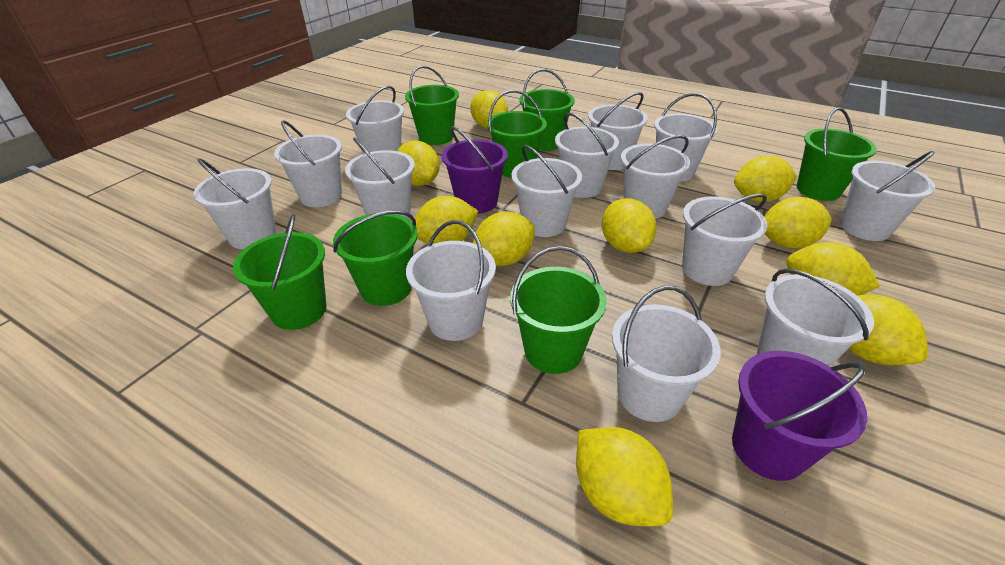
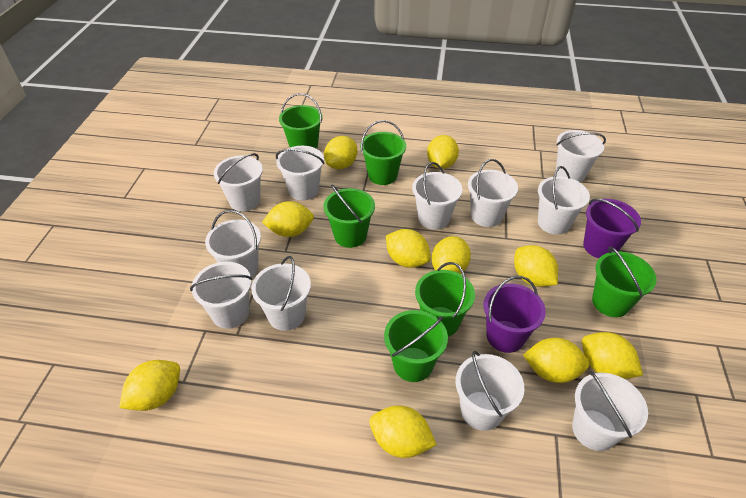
green bucket: 7 -> 6
white bucket: 14 -> 11

